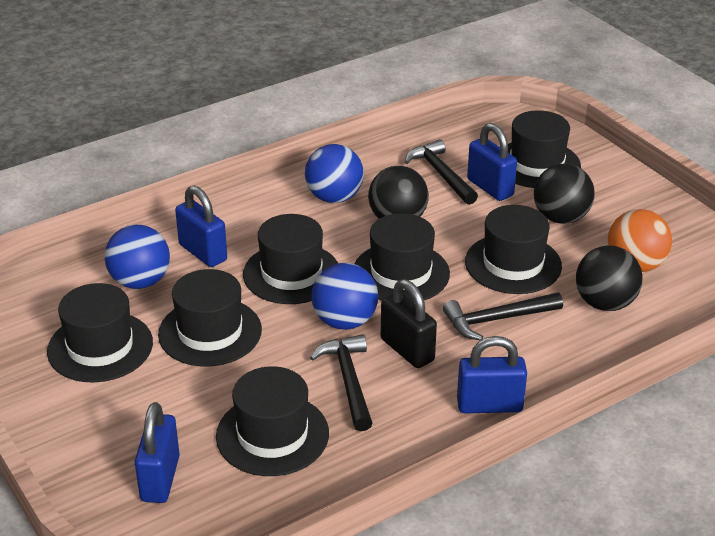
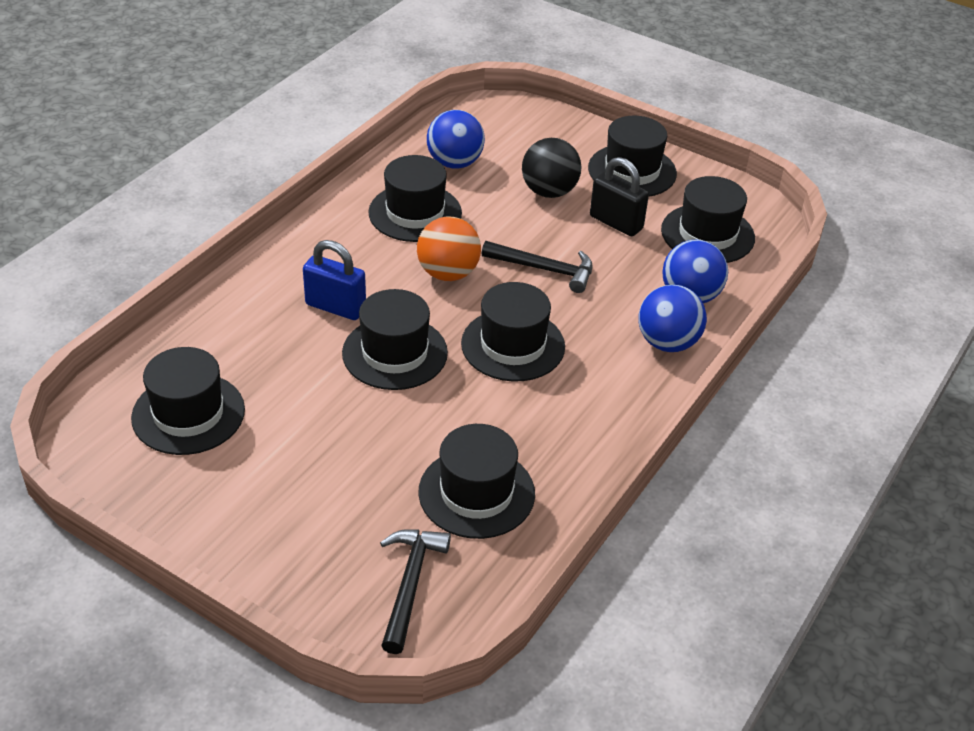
black ball: 3 -> 1
black hammer: 3 -> 2
blue padlock: 4 -> 1

